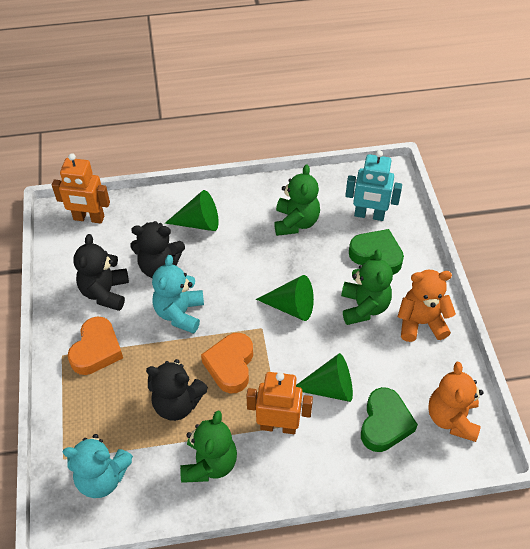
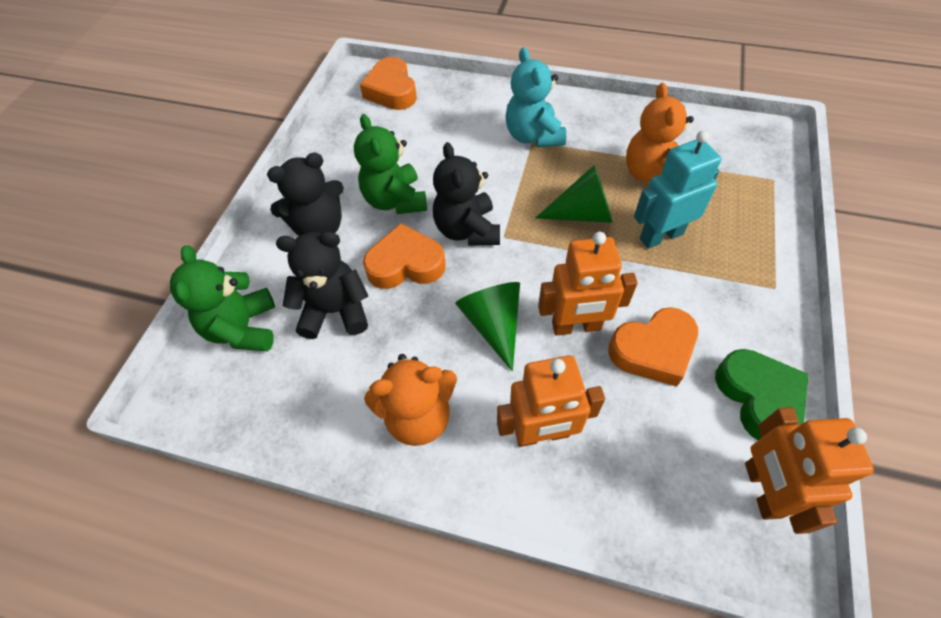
green cone: 3 -> 2
green heart: 2 -> 1
green teddy bear: 3 -> 2
orange heart: 2 -> 3
orange robot: 2 -> 3
turquoise teddy bear: 2 -> 1

